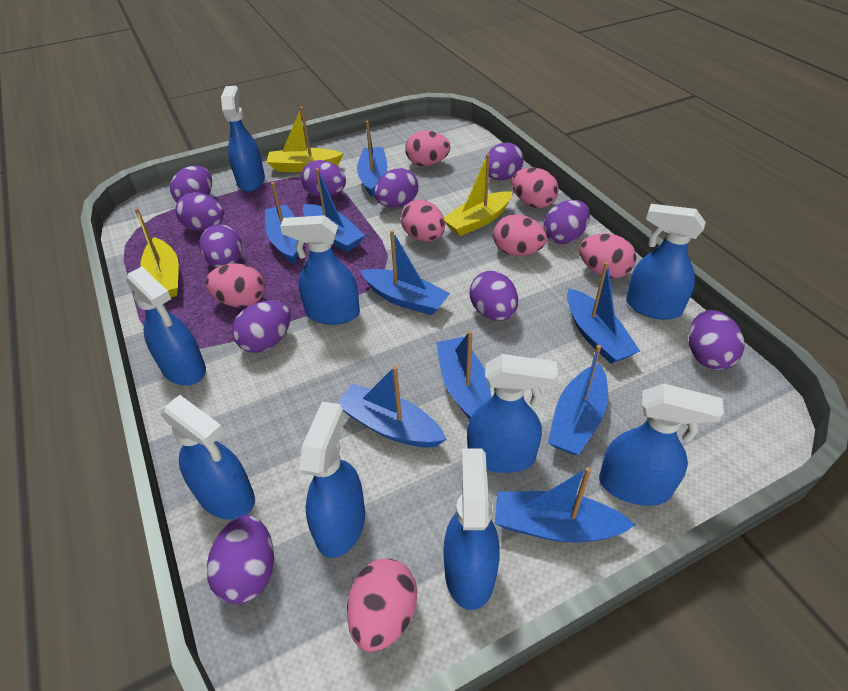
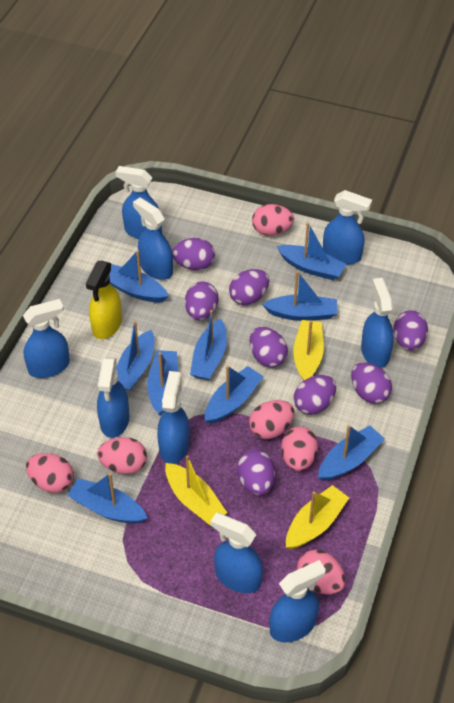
pink egg: 7 -> 6
purple egg: 11 -> 8
yellow spray bottle: 0 -> 1

